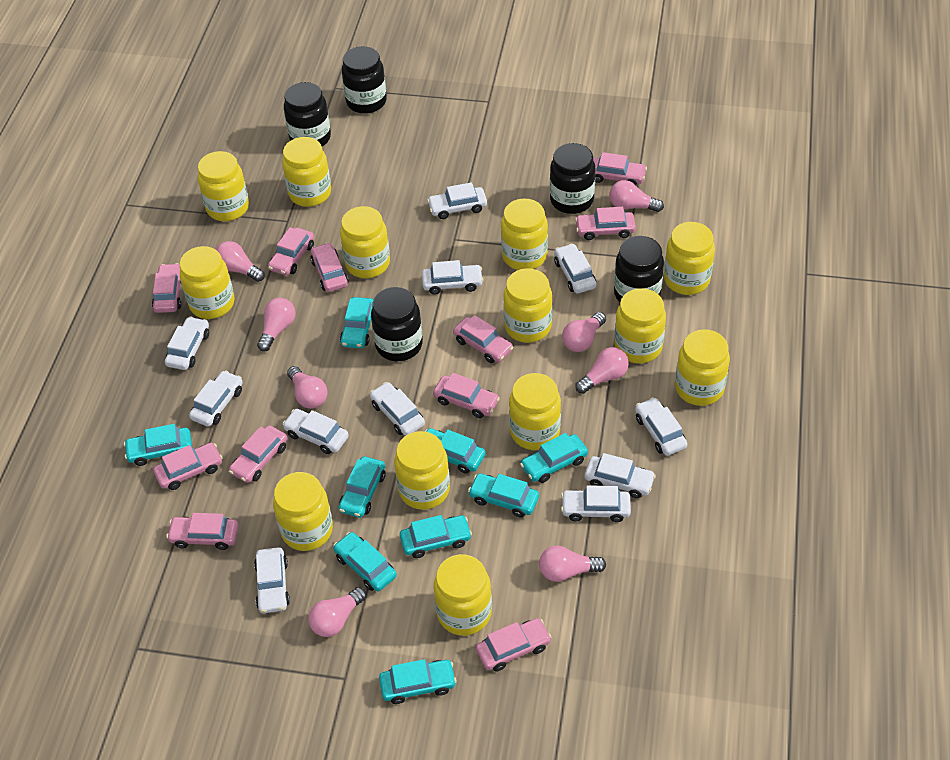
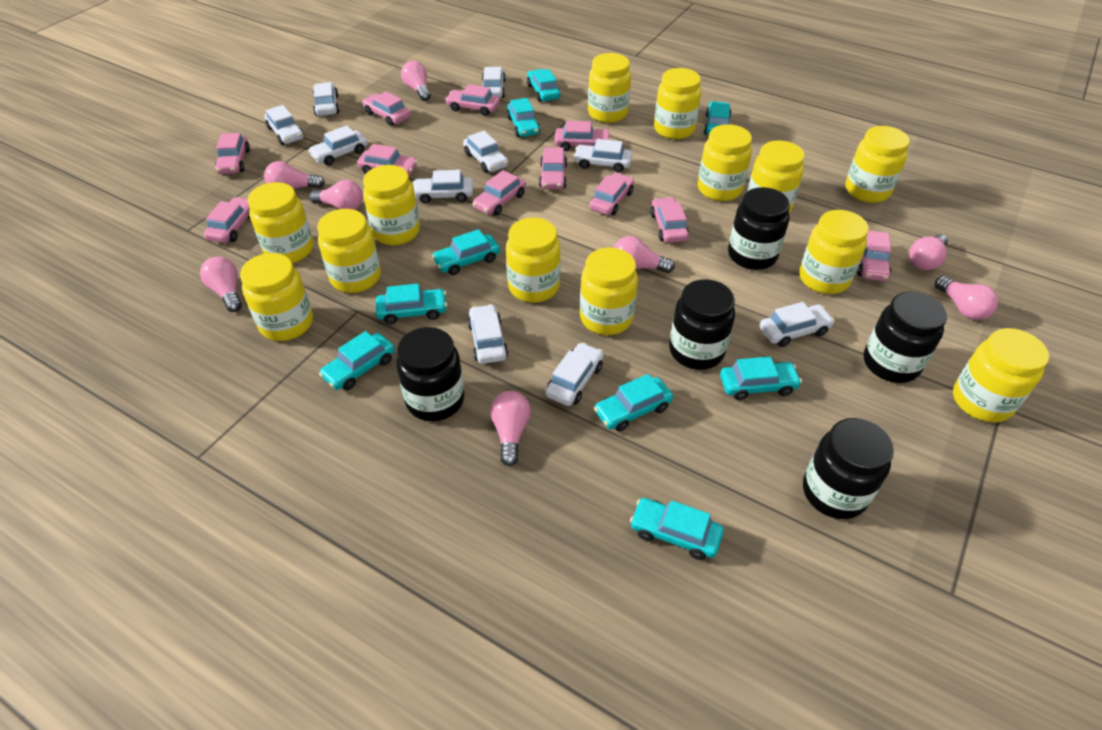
white car: 11 -> 10

